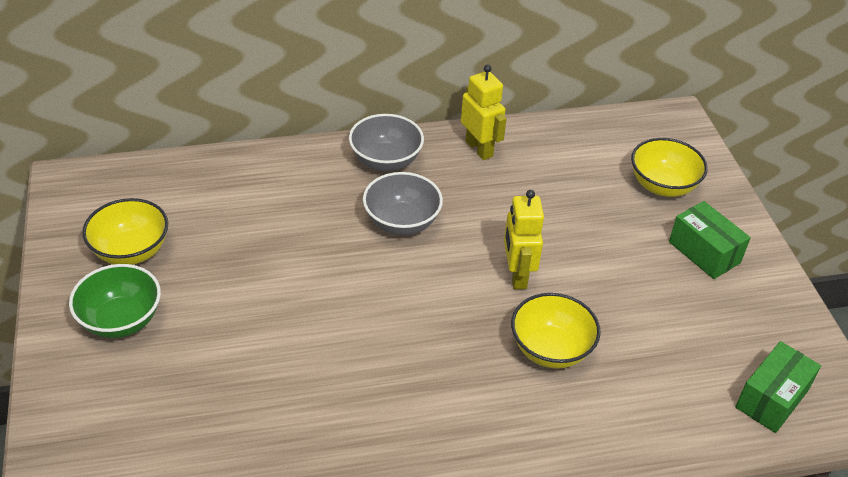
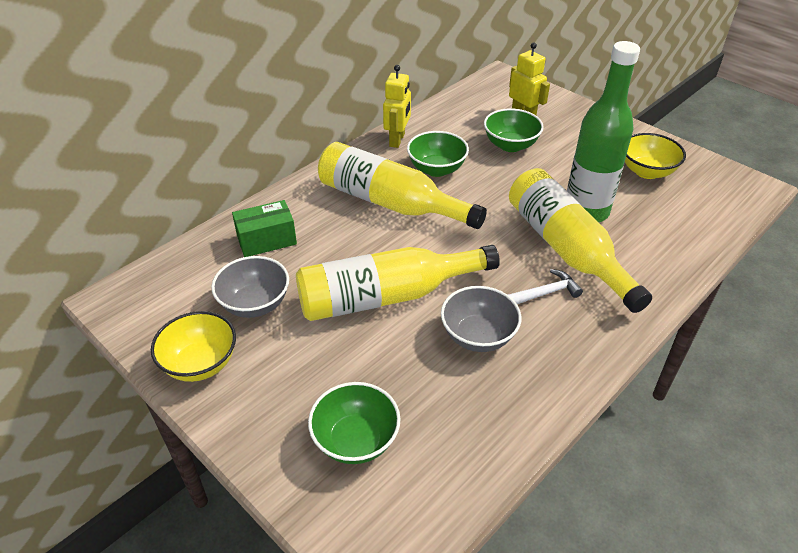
green bottle: 0 -> 1
green bowl: 1 -> 3
green box: 2 -> 1
white hammer: 0 -> 1
yellow bottle: 0 -> 3
yellow bowl: 3 -> 2

